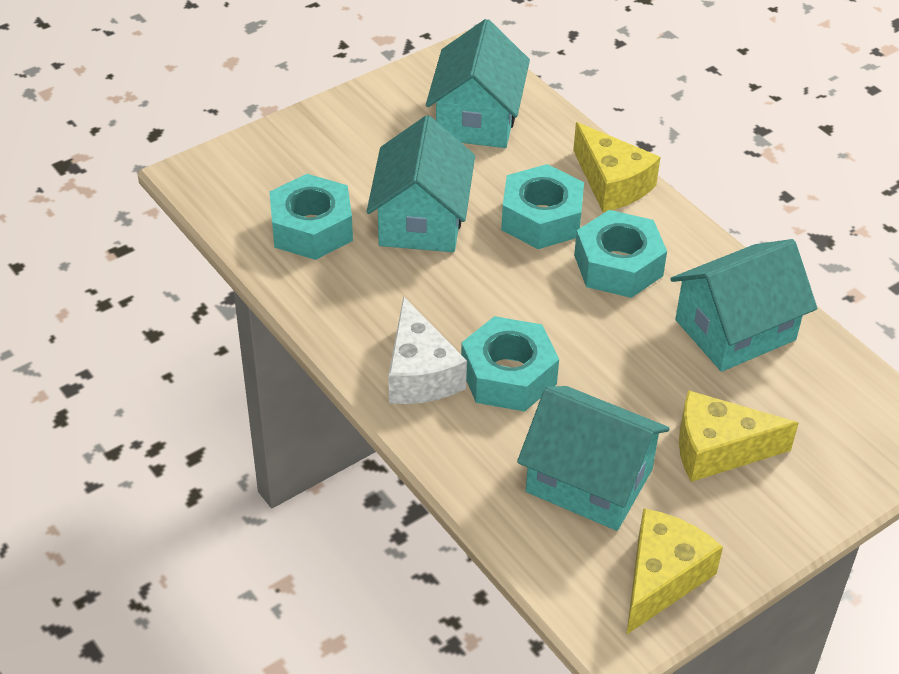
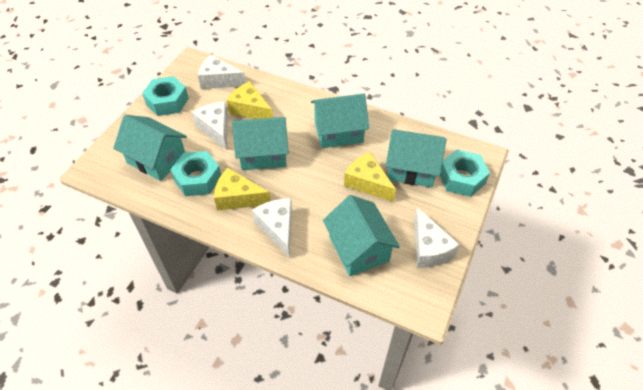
turquoise house: 4 -> 5
turquoise nut: 4 -> 3
white cheese: 1 -> 4

